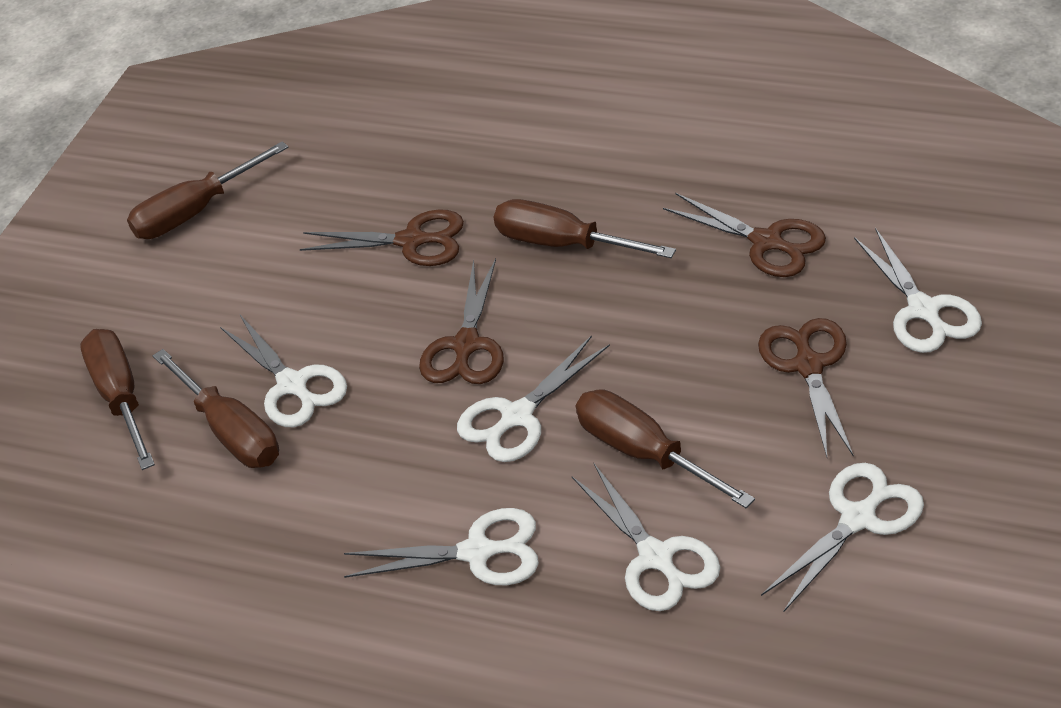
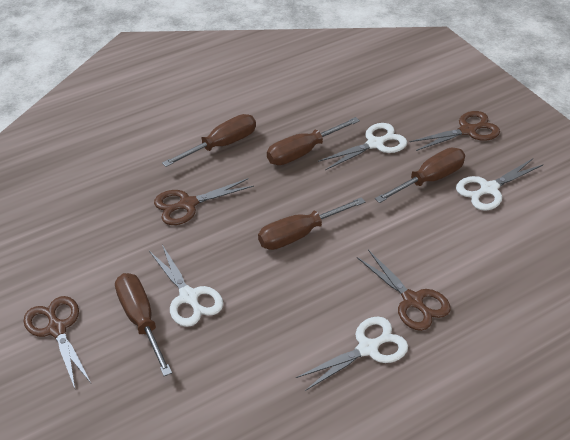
white scissors: 6 -> 4

